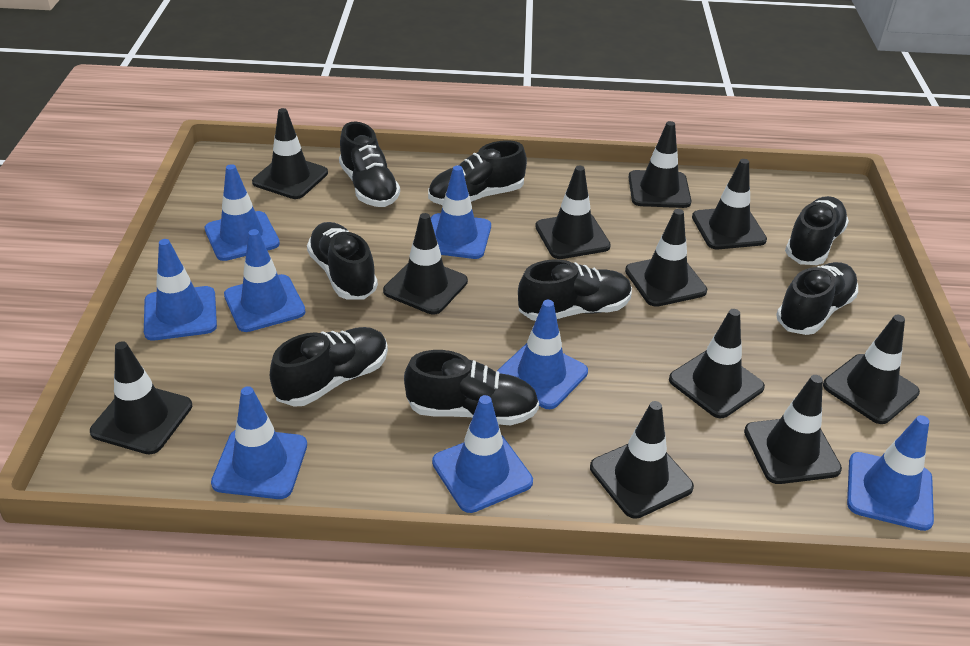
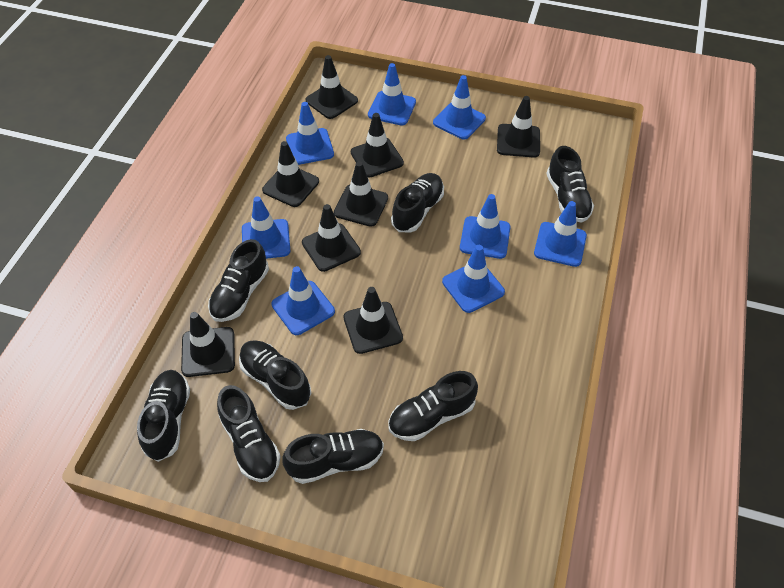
black traffic cone: 11 -> 8

